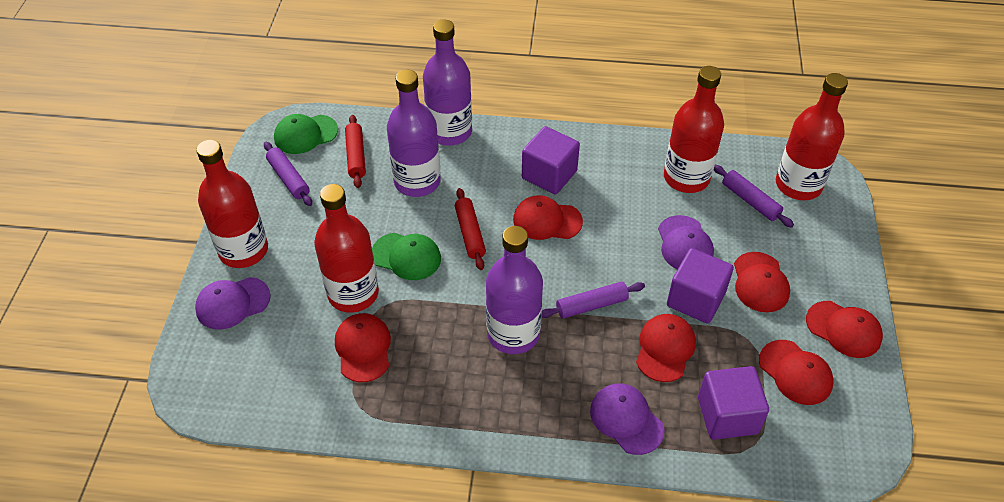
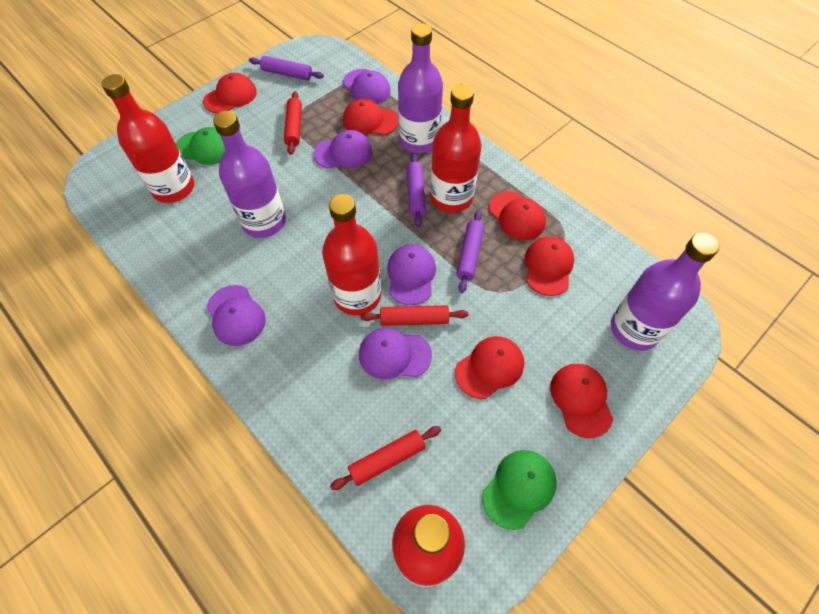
purple cap: 3 -> 5
purple cube: 3 -> 0
red rolling pin: 2 -> 3

